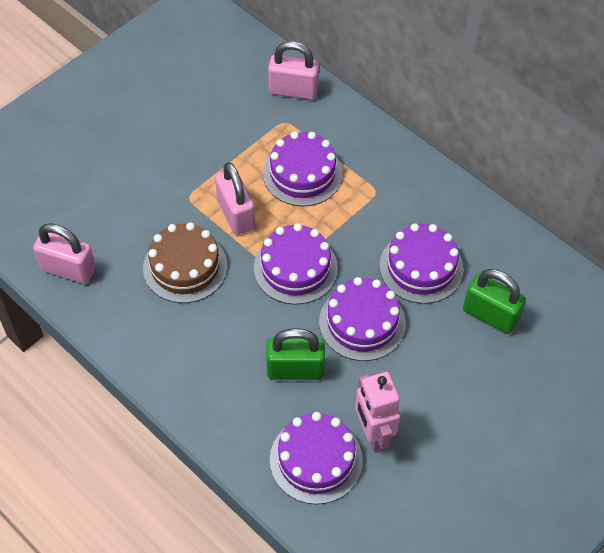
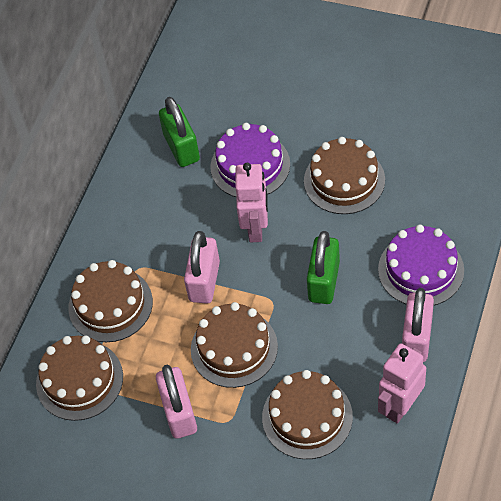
brown cake: 1 -> 5
pink robot: 1 -> 2
purple cake: 5 -> 2

